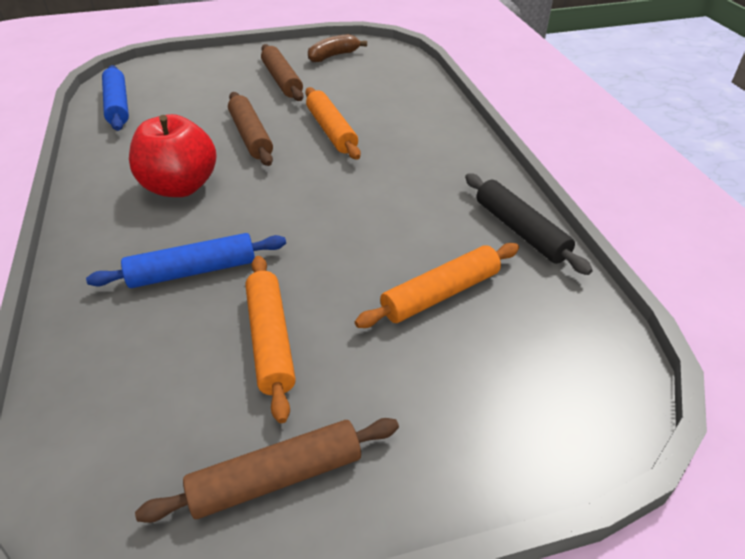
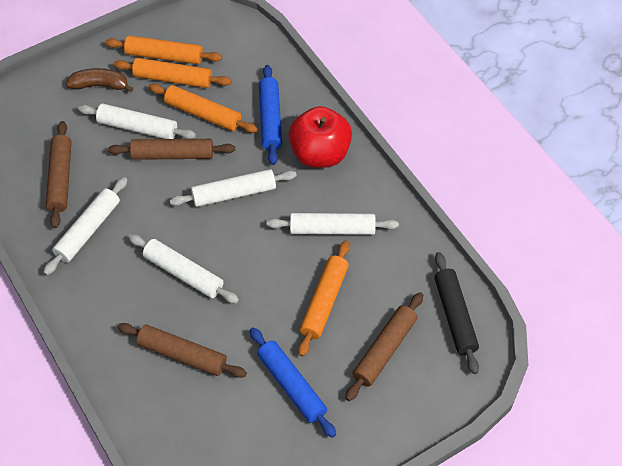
brown rolling pin: 3 -> 4
orange rolling pin: 3 -> 4
white rolling pin: 0 -> 5

